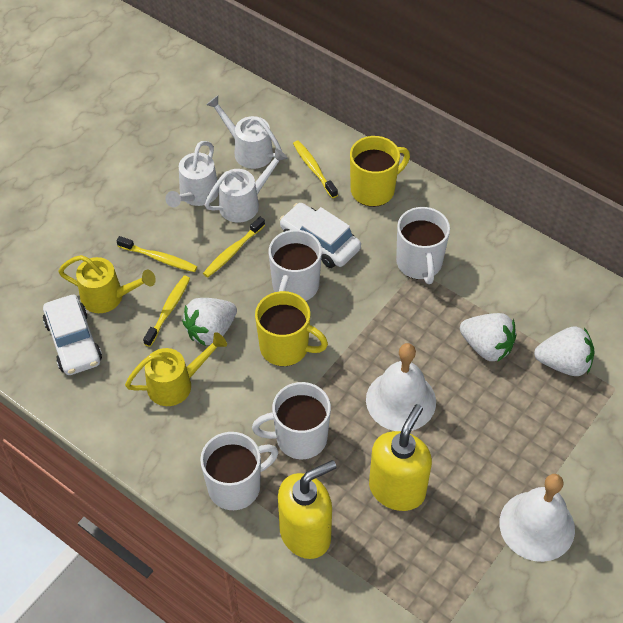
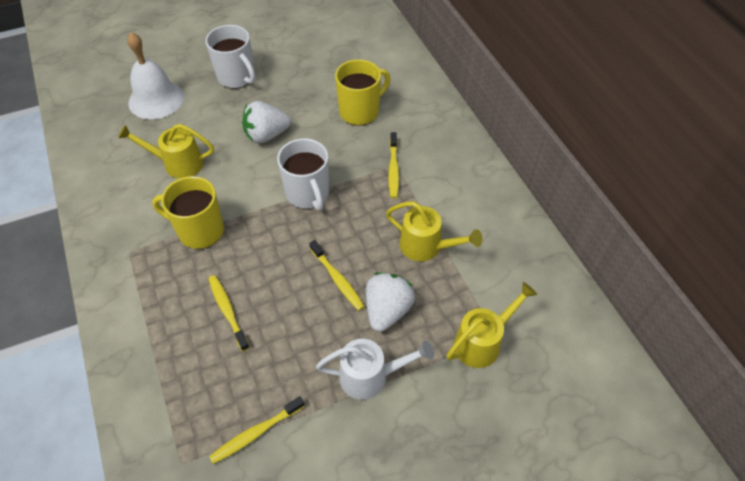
white bell: 2 -> 1
white car: 2 -> 0
white mug: 4 -> 2
white strawberry: 3 -> 2
white watering can: 3 -> 1
yellow soap dispenser: 2 -> 0
yellow watering can: 2 -> 3

